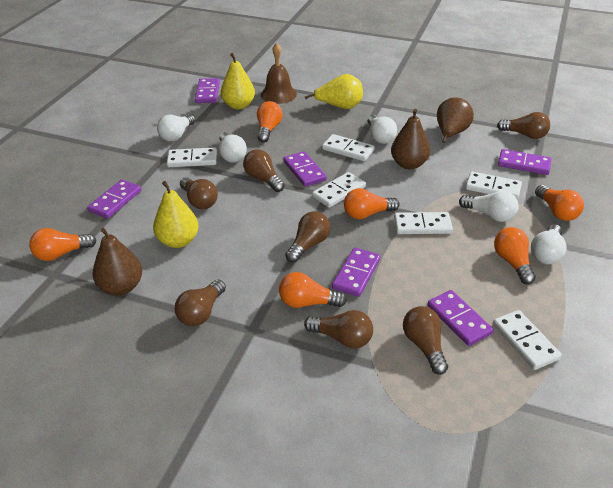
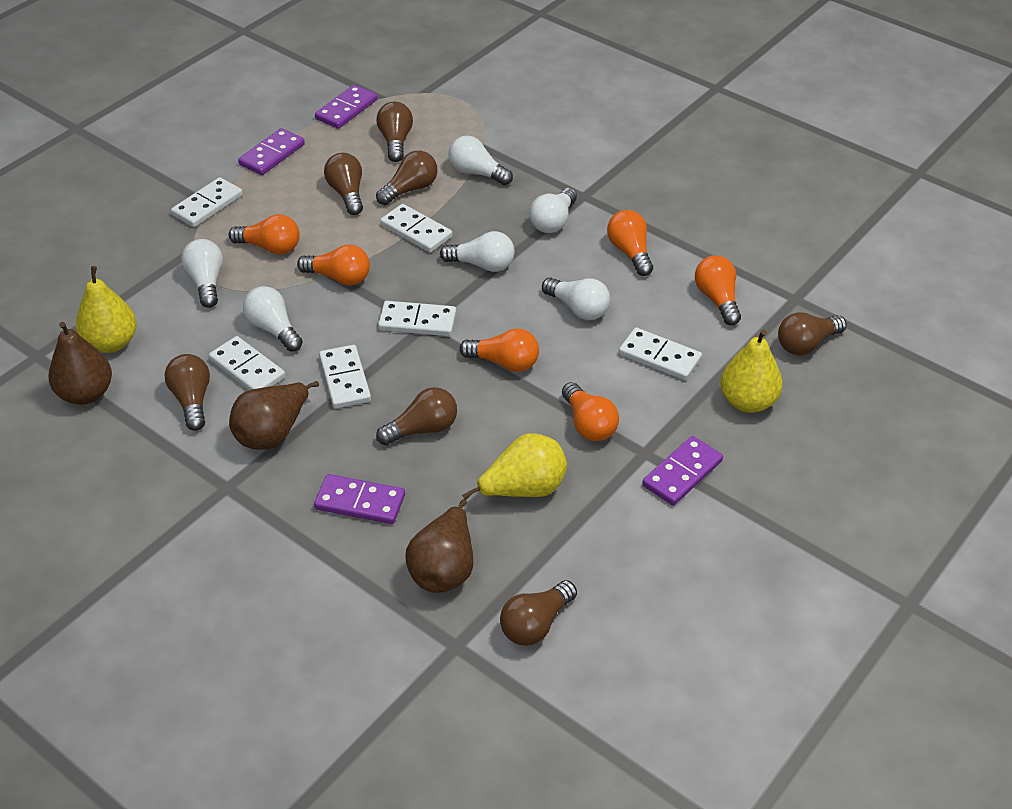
brown bell: 1 -> 0
purple domino: 6 -> 4
white light bulb: 5 -> 6

